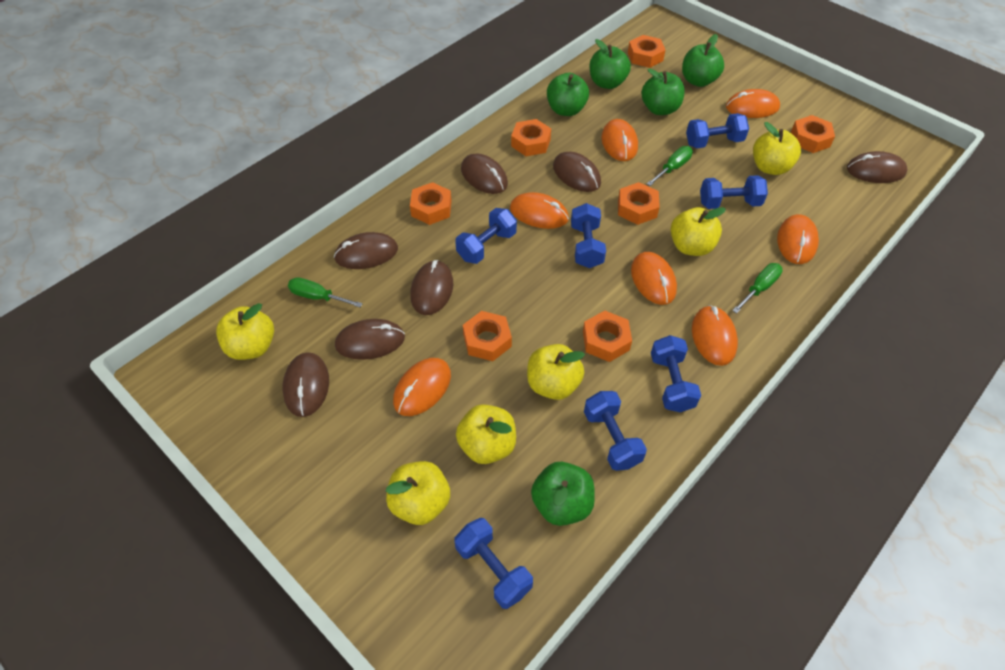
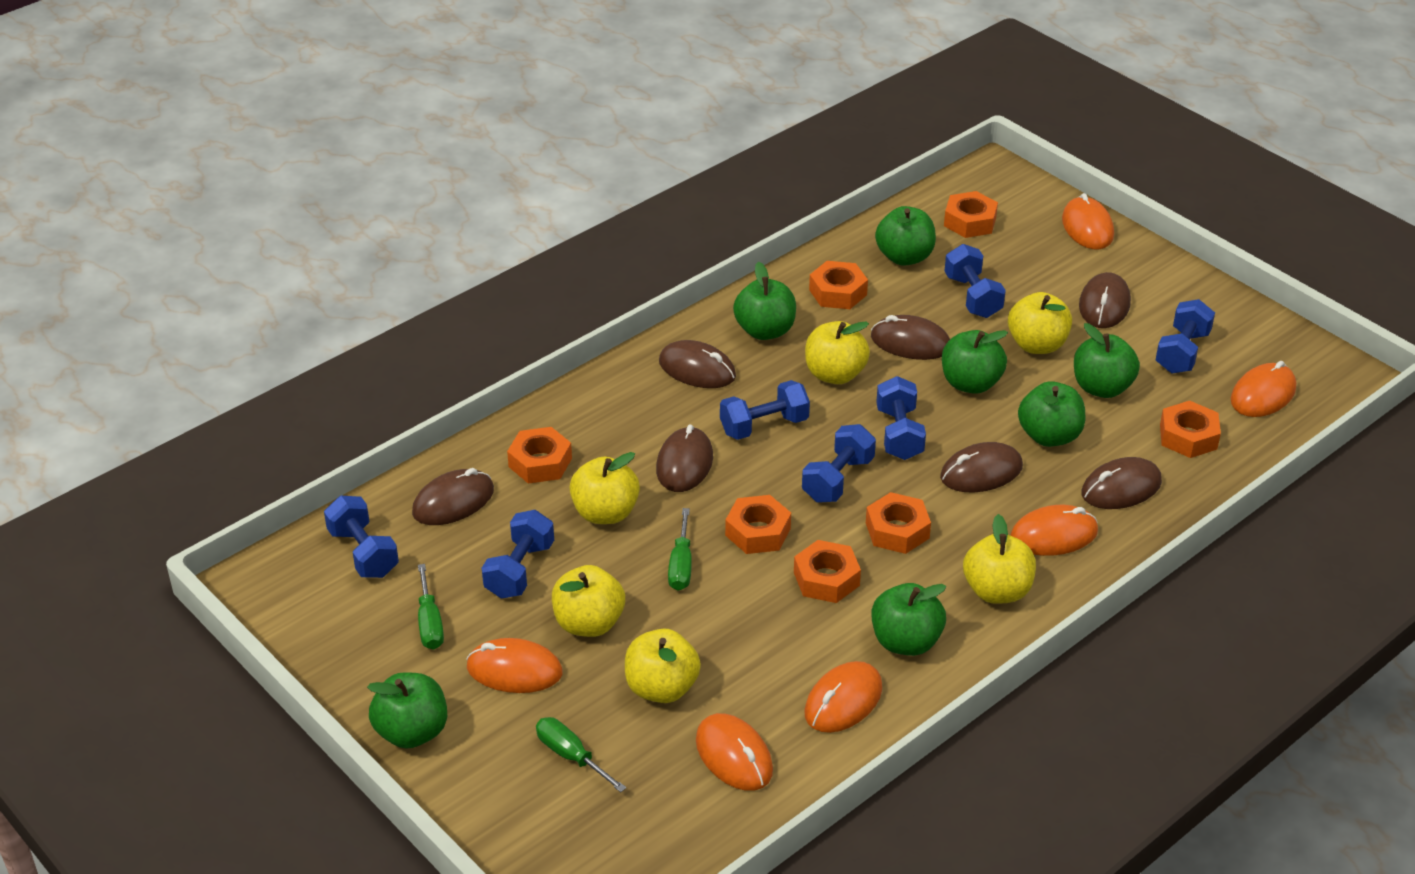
green apple: 5 -> 7
orange mouse: 7 -> 6

